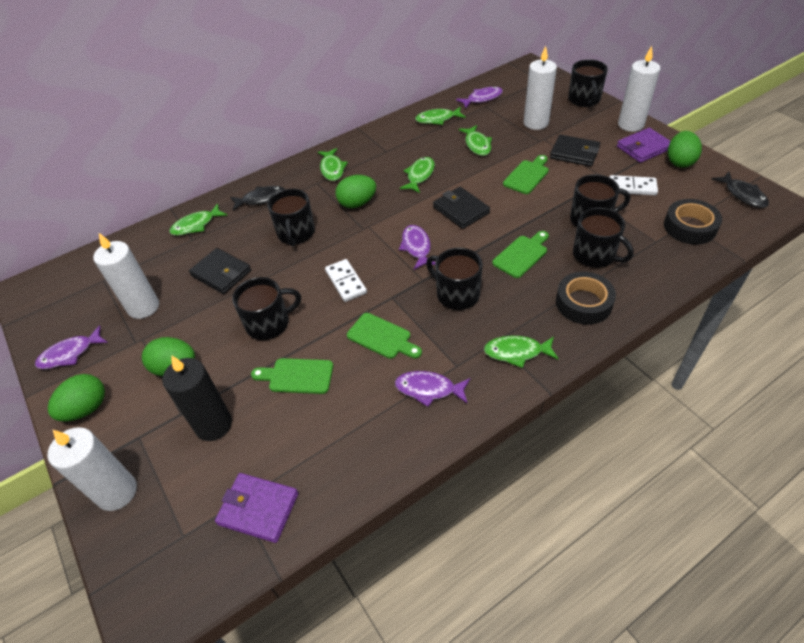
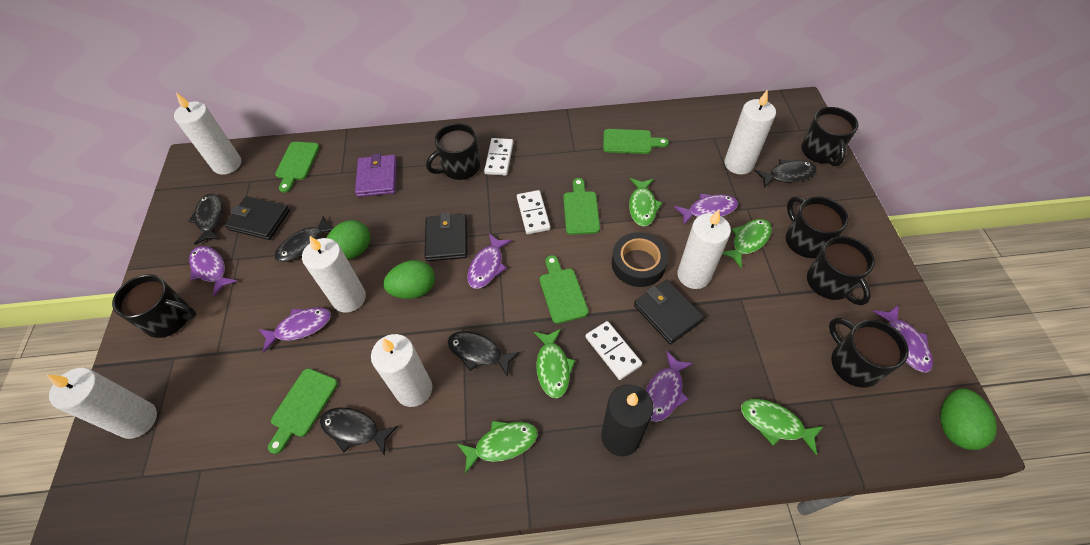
black fish: 2 -> 5
black tape: 2 -> 1
green cutting board: 4 -> 5
green egg: 4 -> 3
green fish: 6 -> 5
purple fish: 4 -> 6
purple wallet: 2 -> 1
white candle: 4 -> 6
white domino: 2 -> 3

